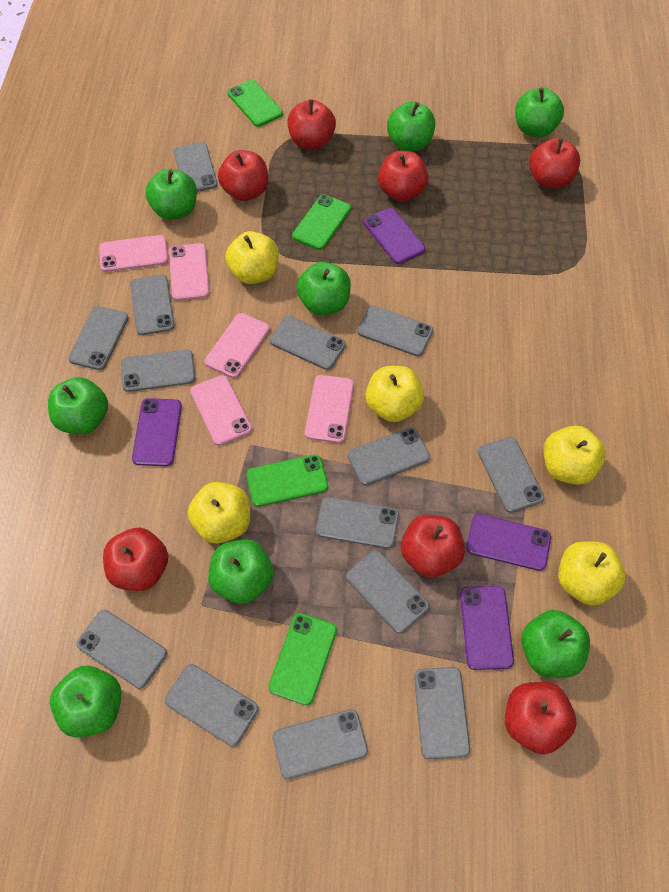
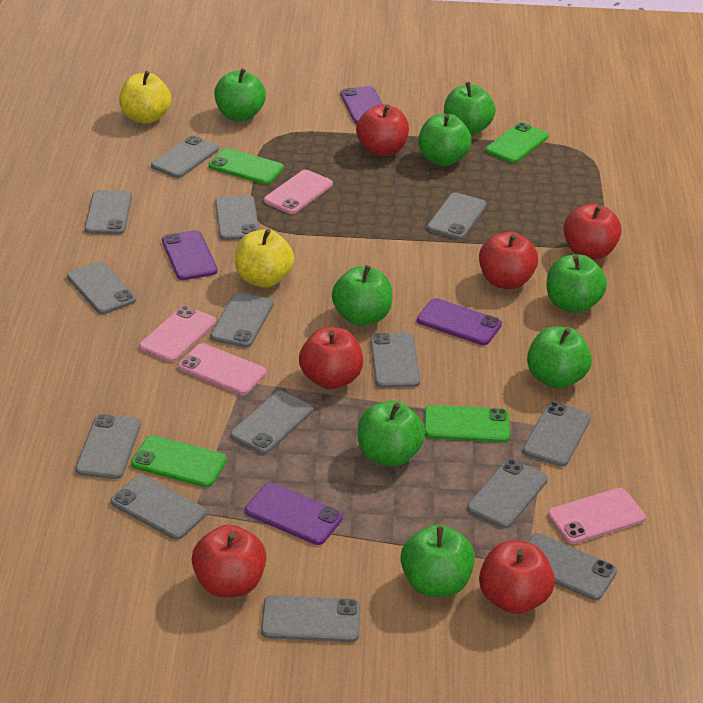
pink phone: 5 -> 4
red apple: 7 -> 6
yellow apple: 5 -> 2

